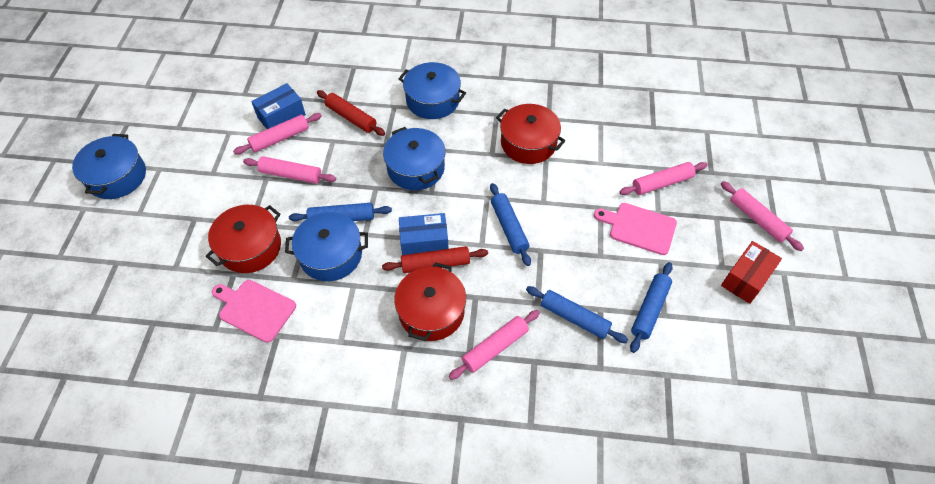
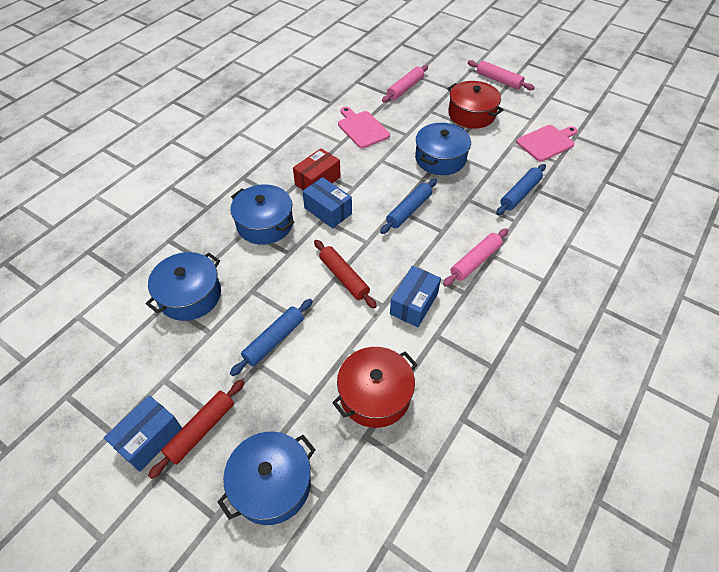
blue box: 2 -> 3
blue rolling pin: 4 -> 3
pink rolling pin: 5 -> 3
red pot: 3 -> 2

